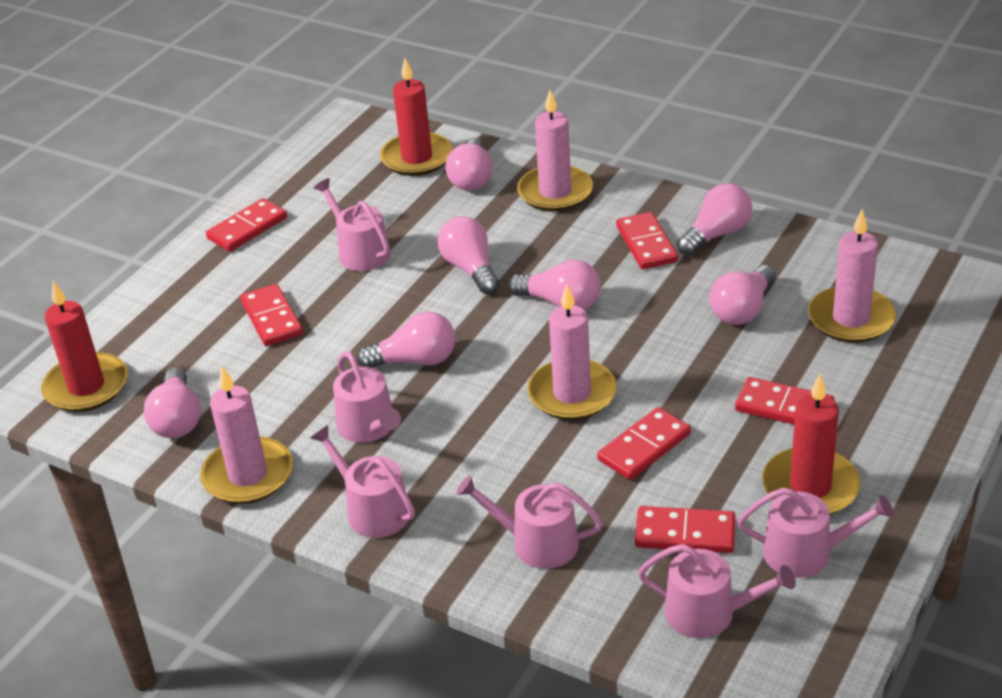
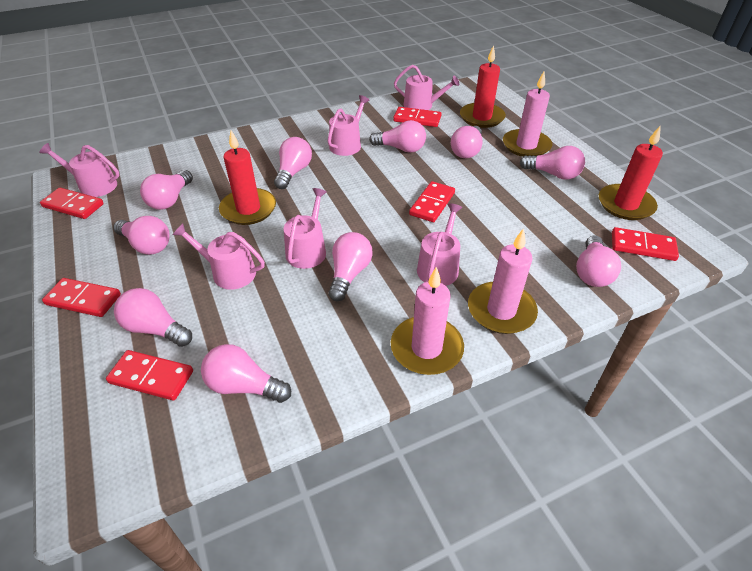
pink candle: 4 -> 3
pink light bulb: 7 -> 10

